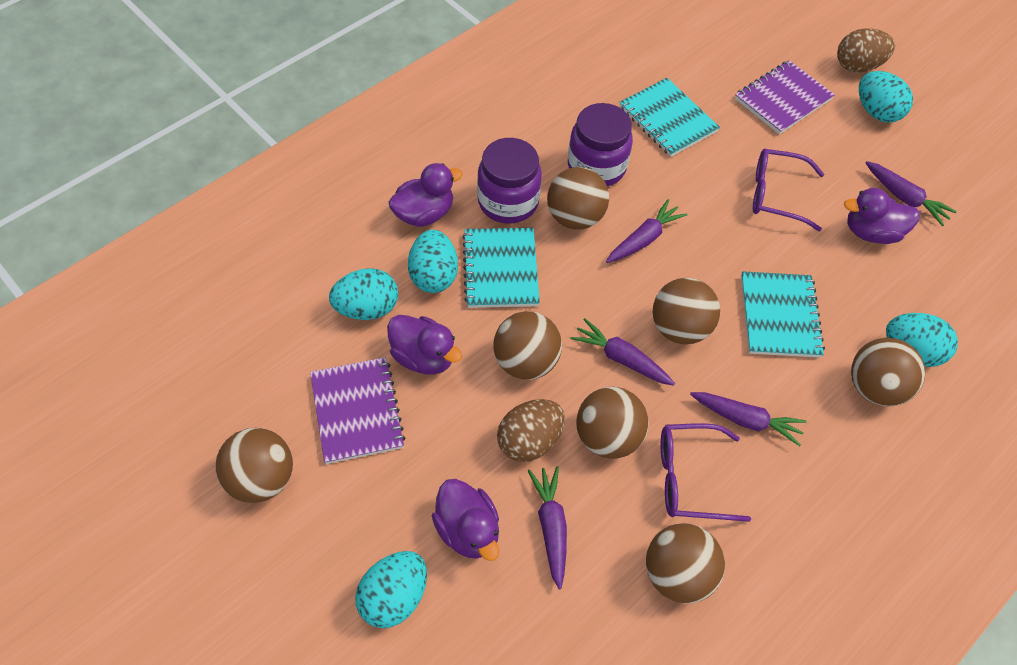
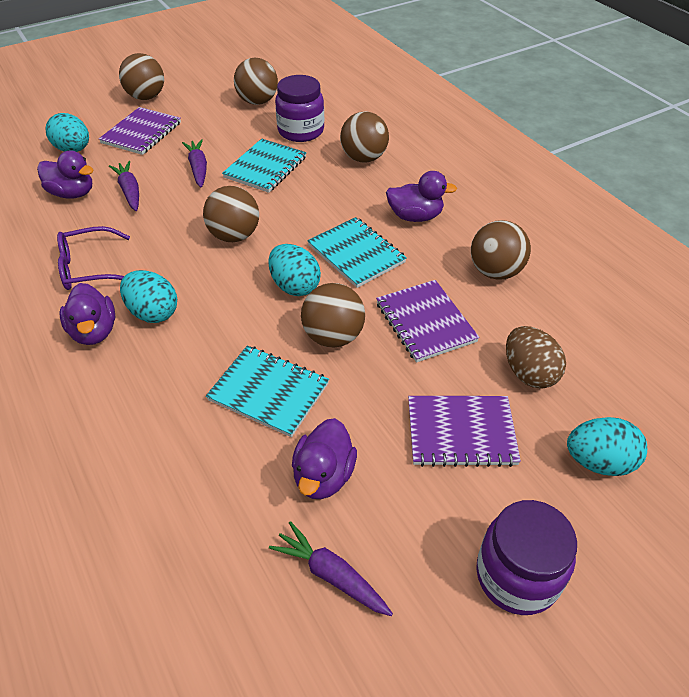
brown ball: 7 -> 6
brown egg: 2 -> 1
purple carrot: 5 -> 3
purple glasses: 2 -> 1
purple notebook: 2 -> 3
turquoise egg: 5 -> 4

